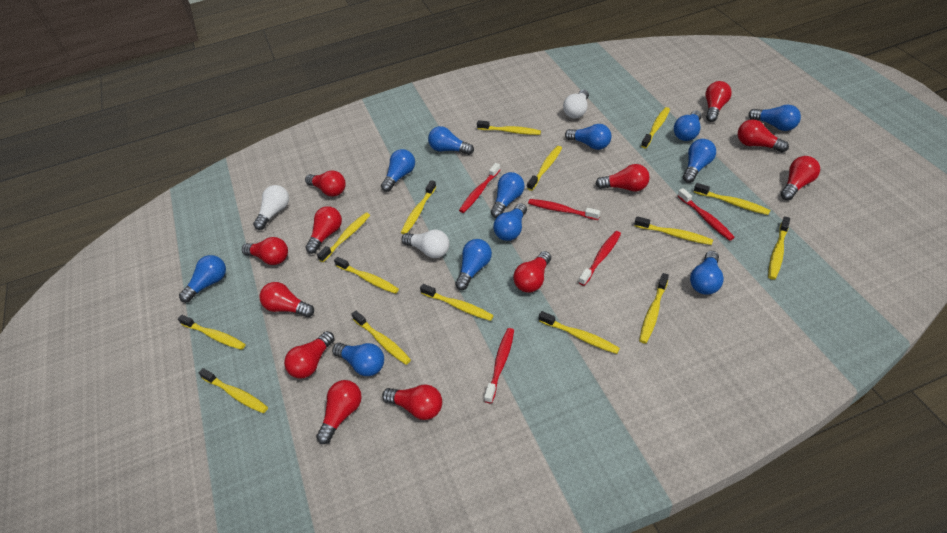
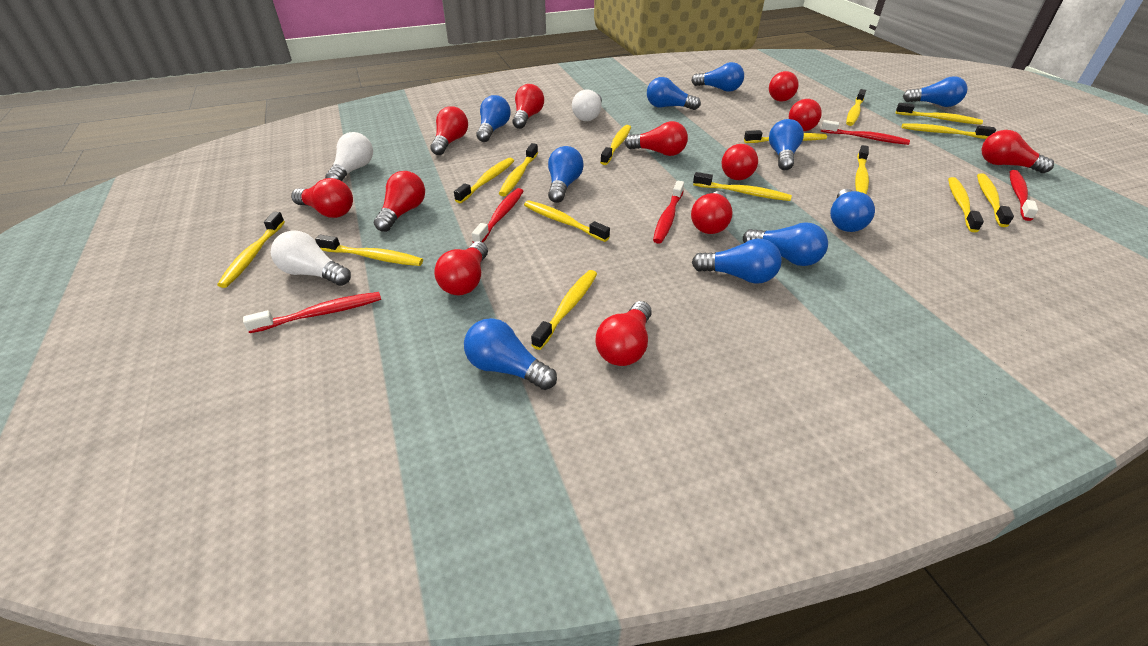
blue light bulb: 12 -> 10

